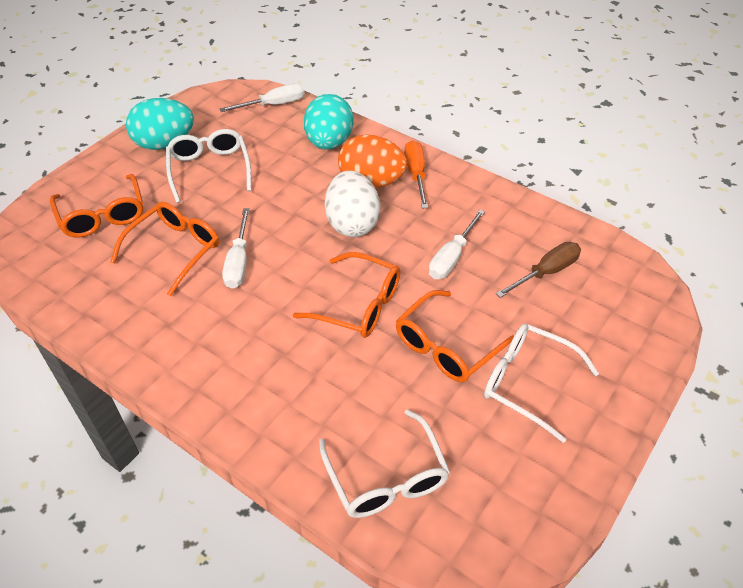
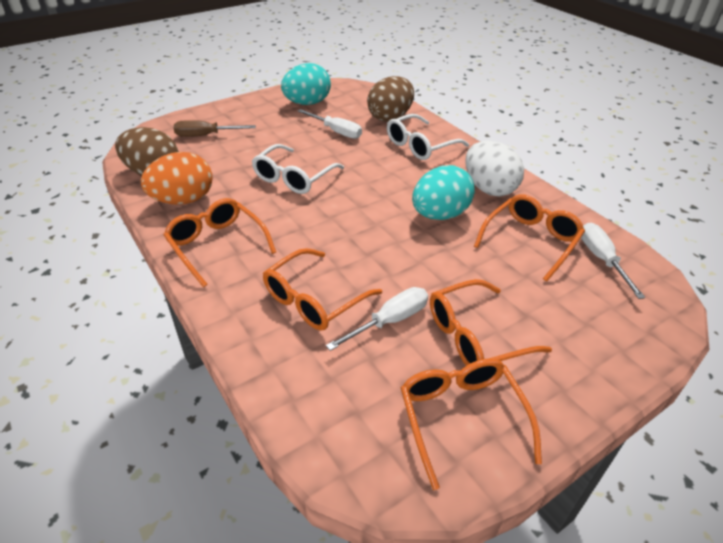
brown egg: 0 -> 2
orange glasses: 4 -> 5
orange screwdriver: 1 -> 0
white glasses: 3 -> 2

